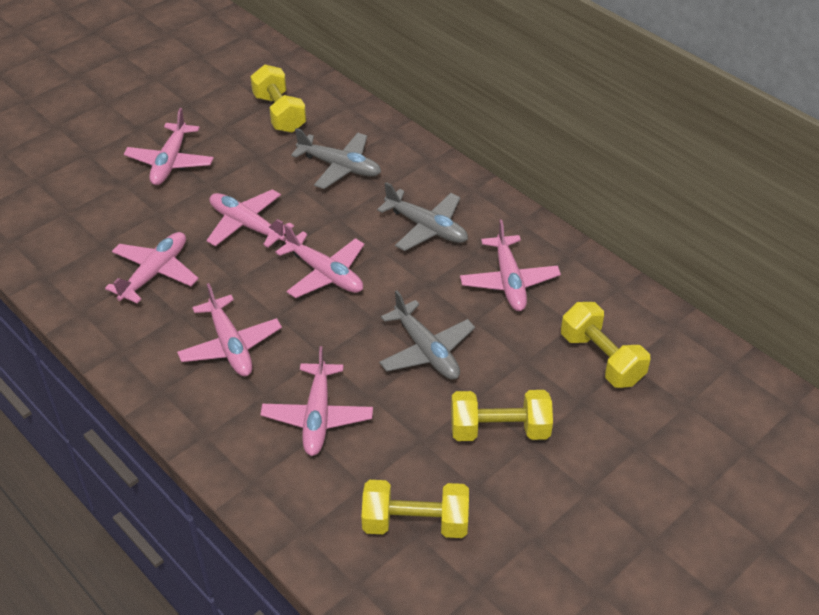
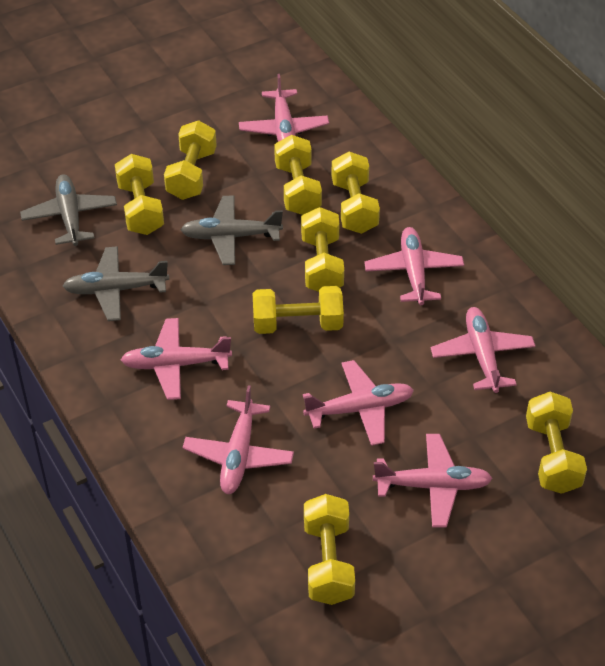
yellow dumbbell: 4 -> 8

